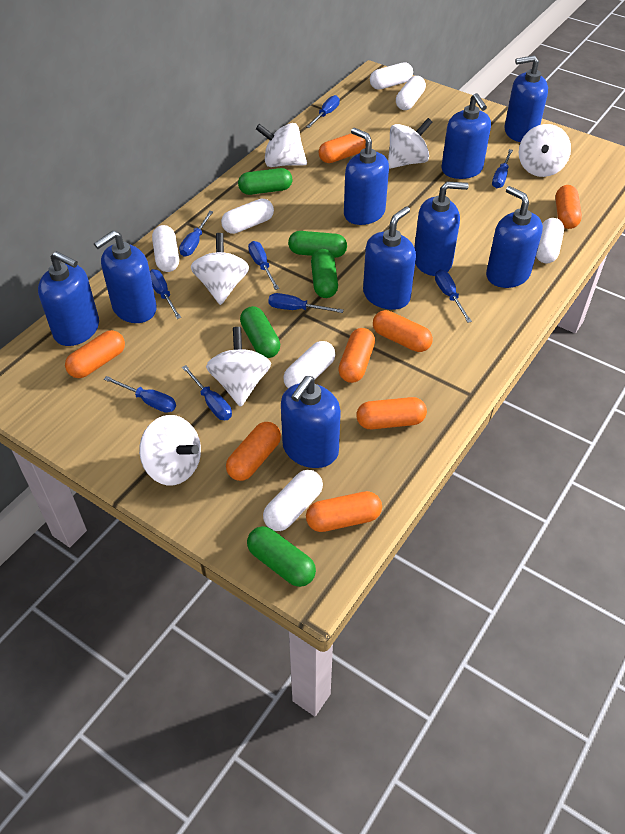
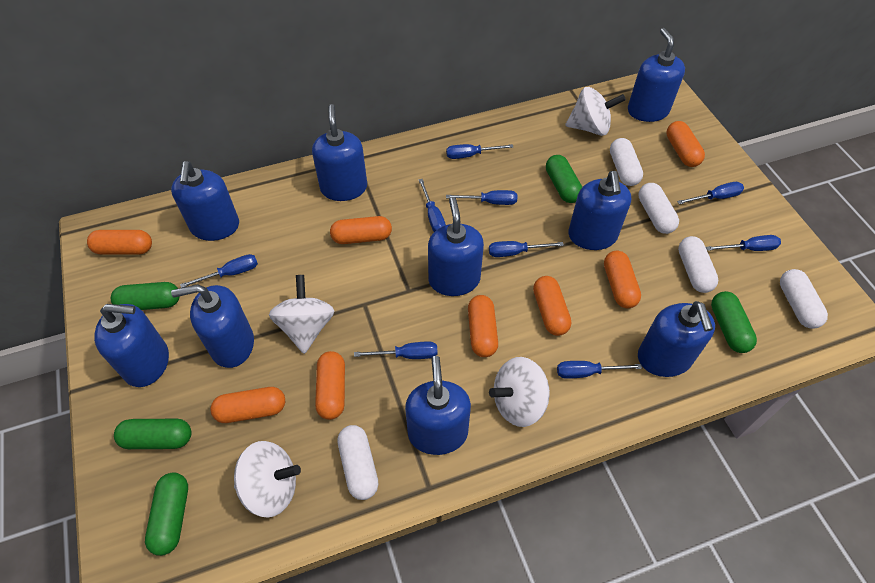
white capsule: 7 -> 5
white spinning top: 6 -> 4

